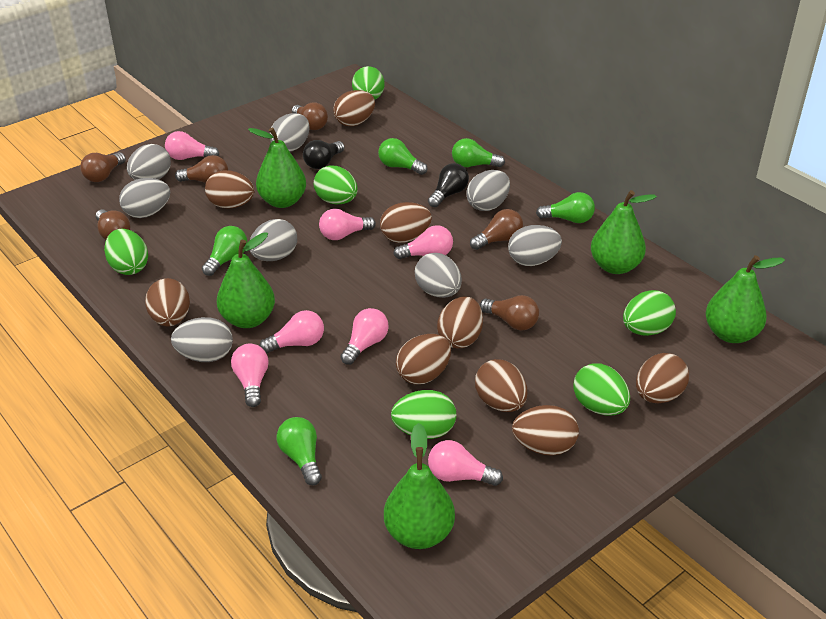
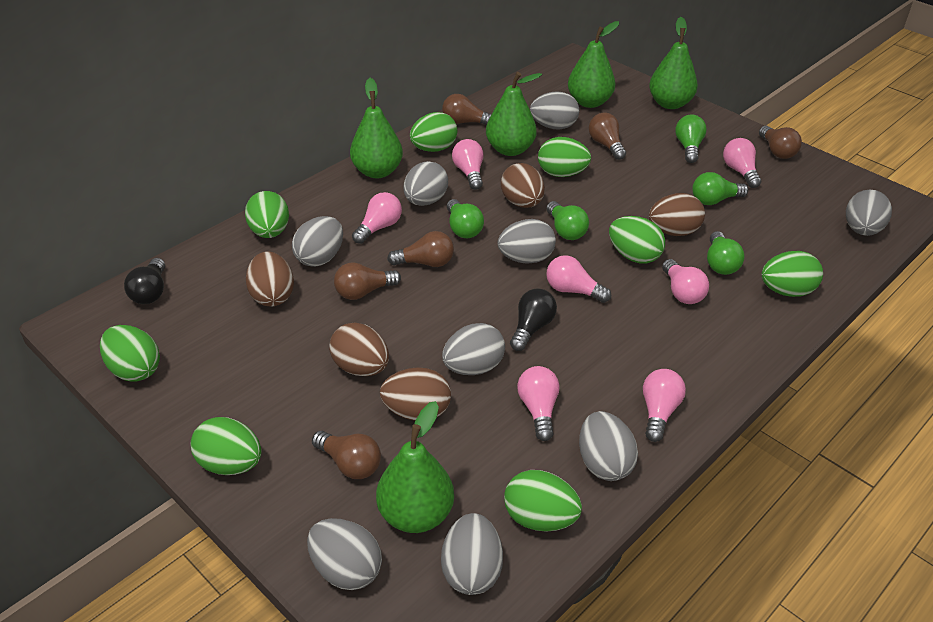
brown egg: 9 -> 5
green egg: 6 -> 8
grey egg: 8 -> 9

